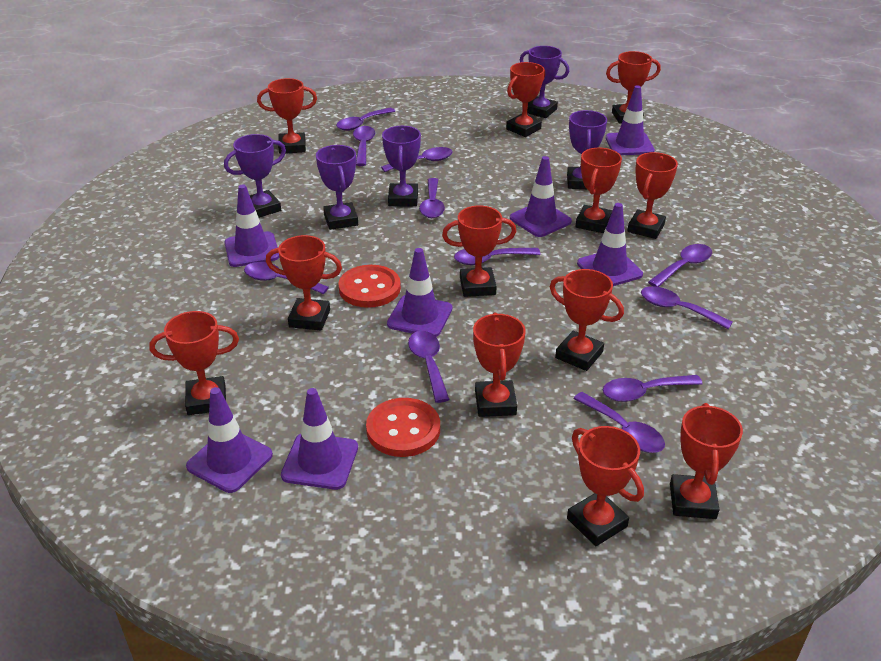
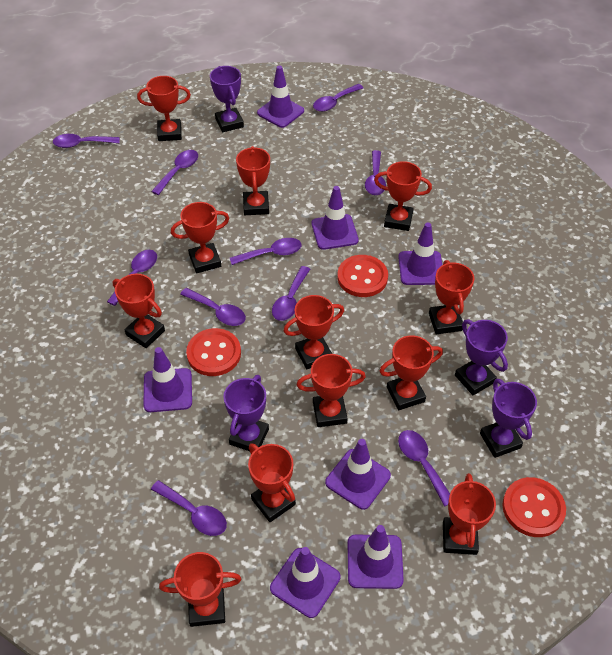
purple spoon: 11 -> 10
purple trophy: 5 -> 4
red button: 2 -> 3

